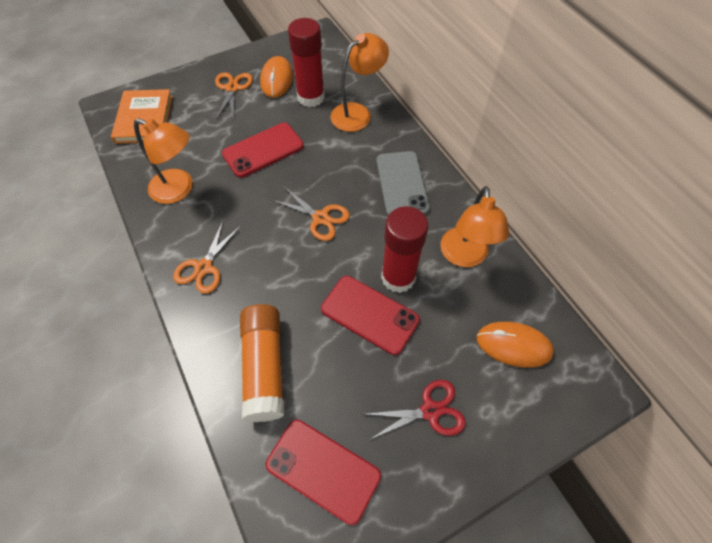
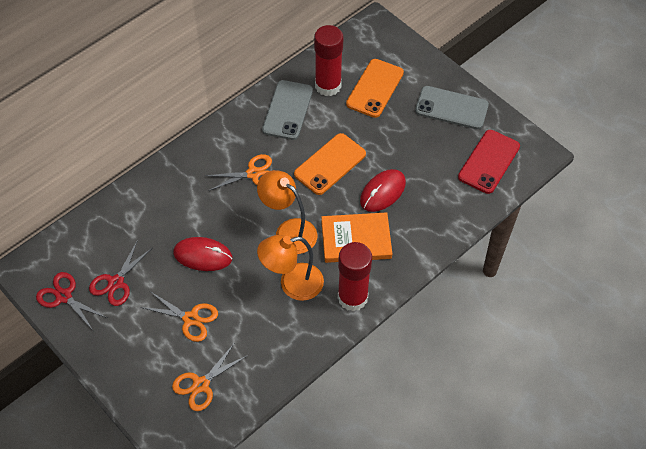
grey phone: 1 -> 2
orange glue stick: 1 -> 0
orange lamp: 3 -> 2
orange mouse: 2 -> 0
orange phone: 0 -> 2
red mouse: 0 -> 2
red phone: 3 -> 1
red scissors: 1 -> 2

